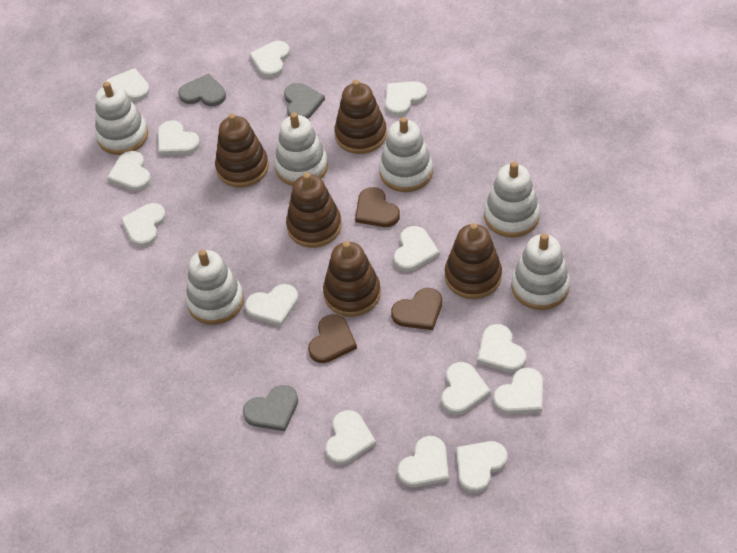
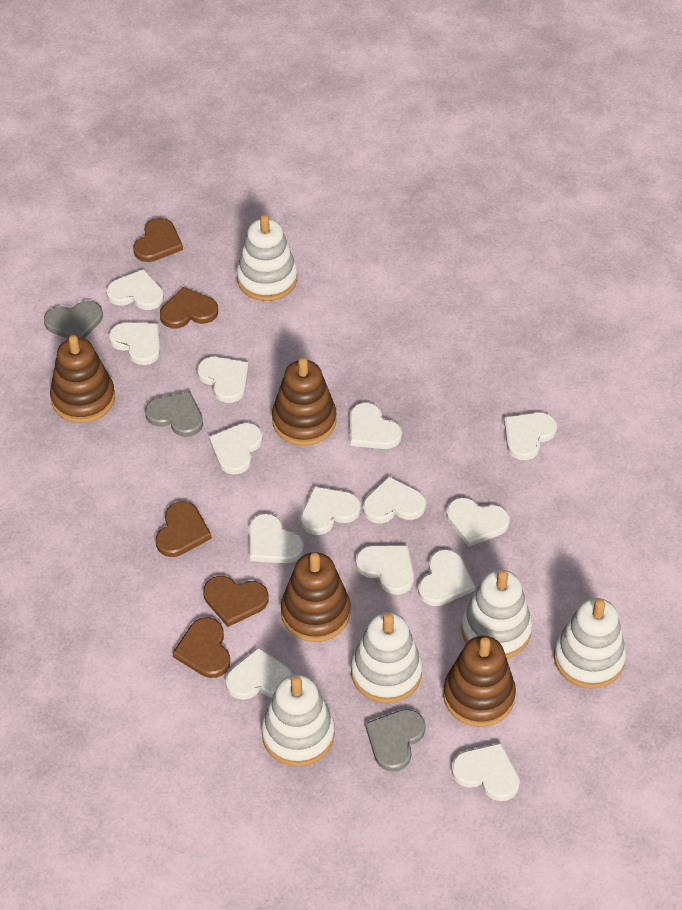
brown heart: 3 -> 5
brown stacking toy: 5 -> 4
white stacking toy: 6 -> 5

